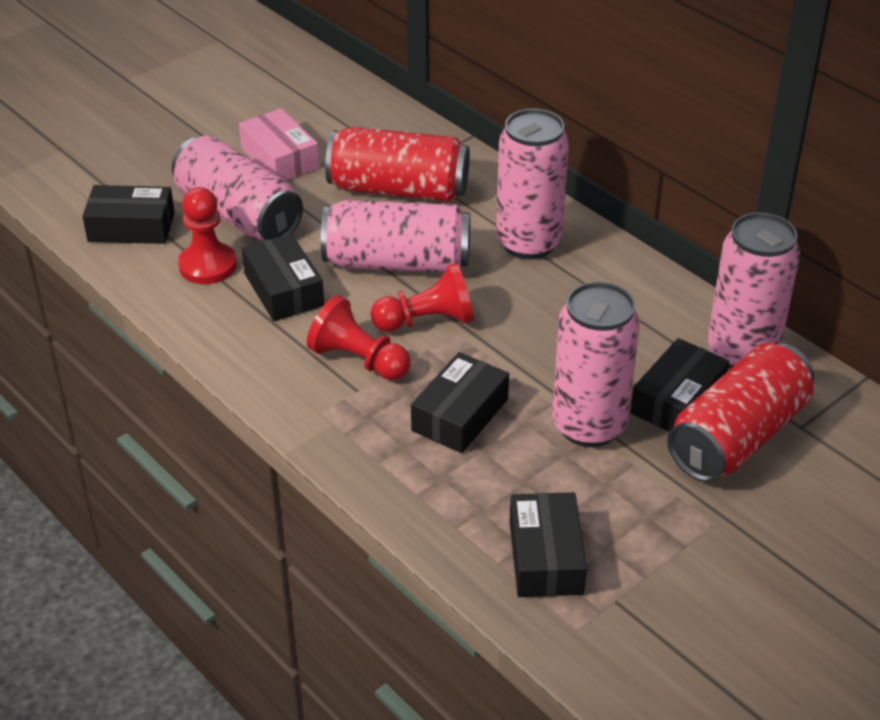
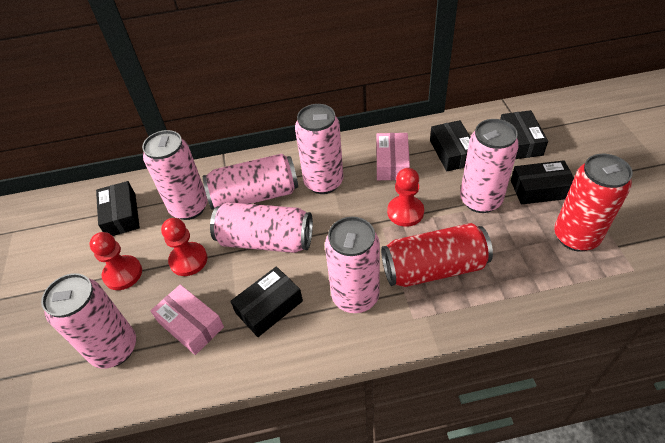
pink box: 1 -> 2
pink can: 5 -> 7

